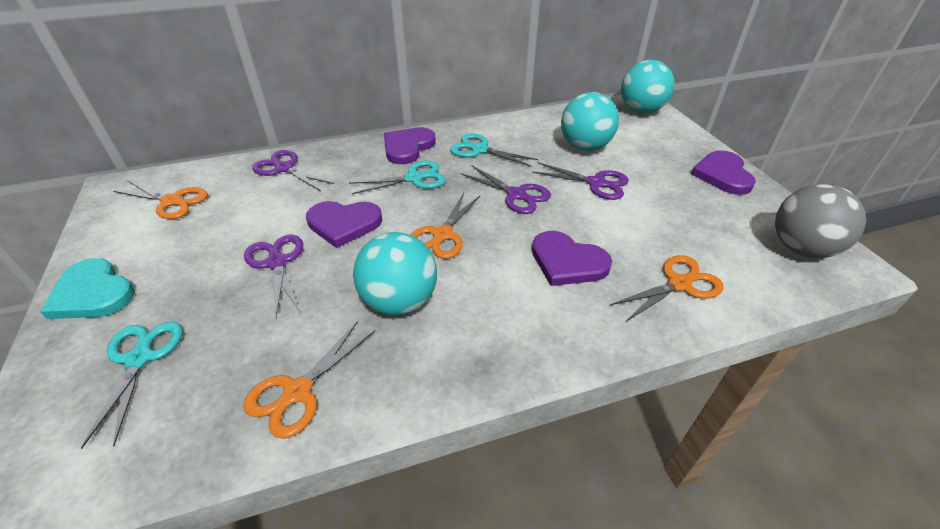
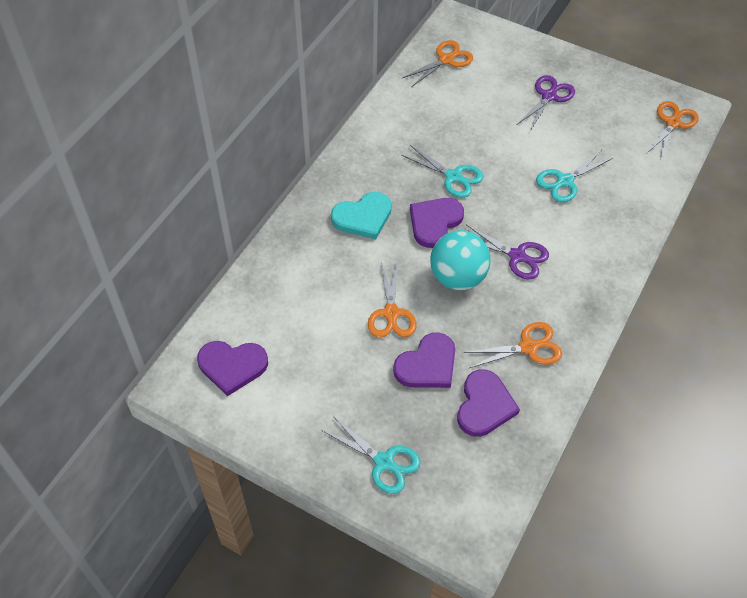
grey ball: 1 -> 0
purple scissors: 4 -> 2
turquoise ball: 3 -> 1

